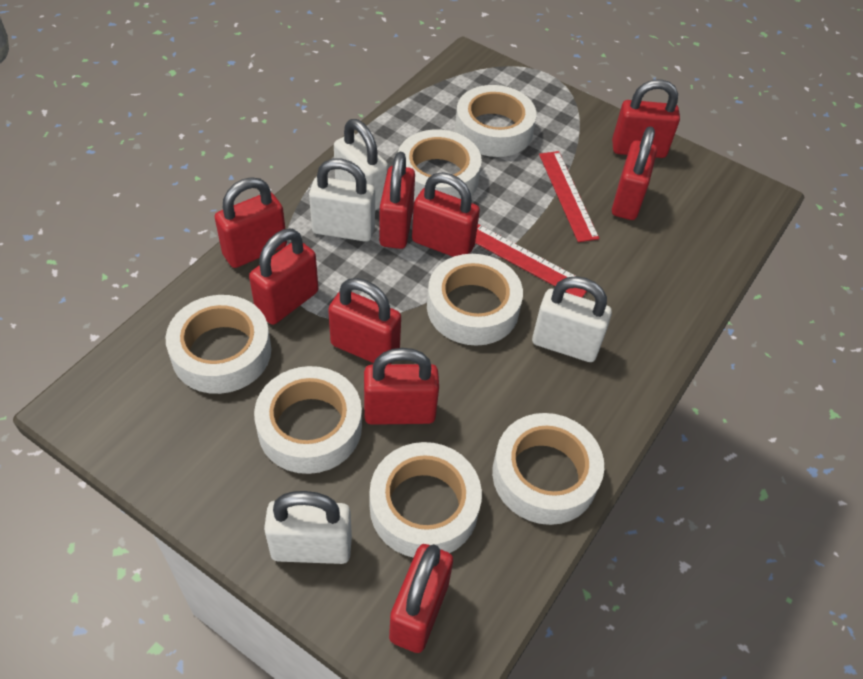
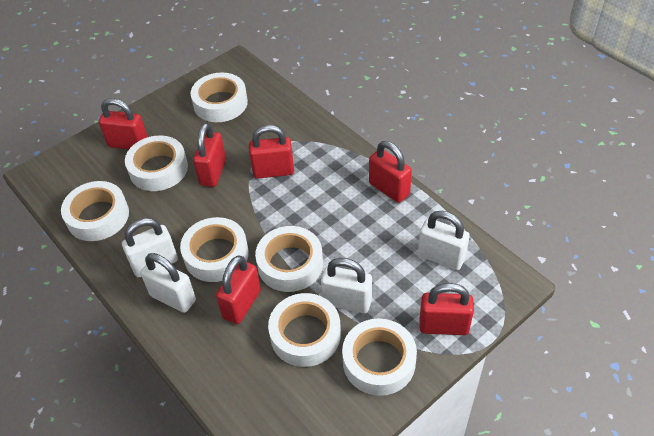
red padlock: 9 -> 6
red ruler: 2 -> 0

